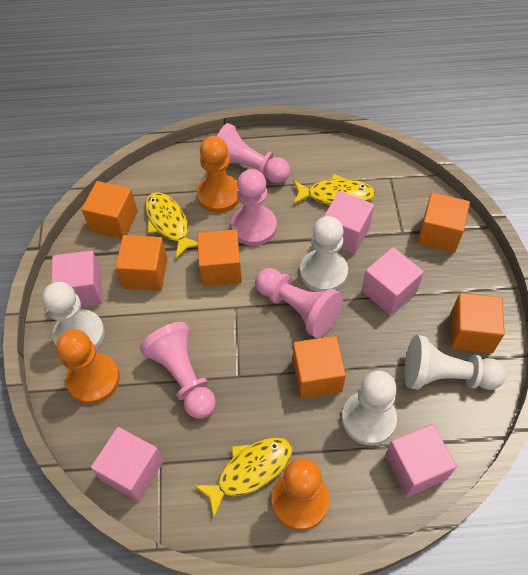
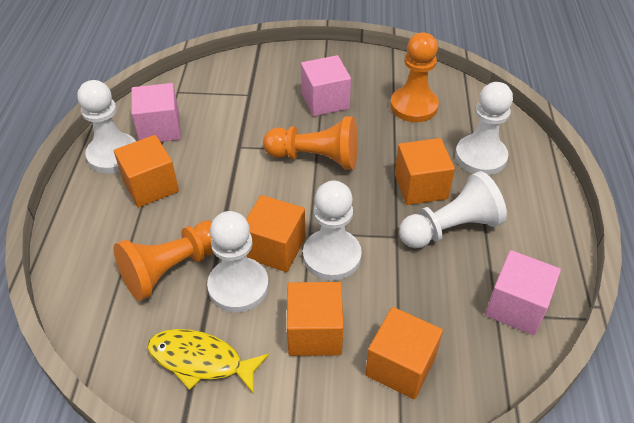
orange cube: 6 -> 5
pink cube: 5 -> 3
pink pawn: 4 -> 0
white pawn: 4 -> 5
yellow fish: 3 -> 1

